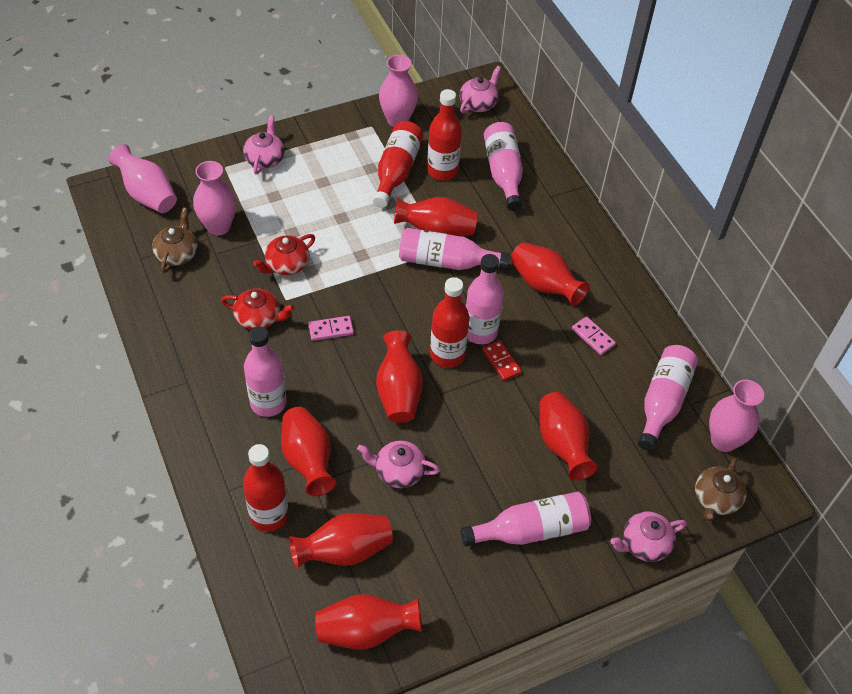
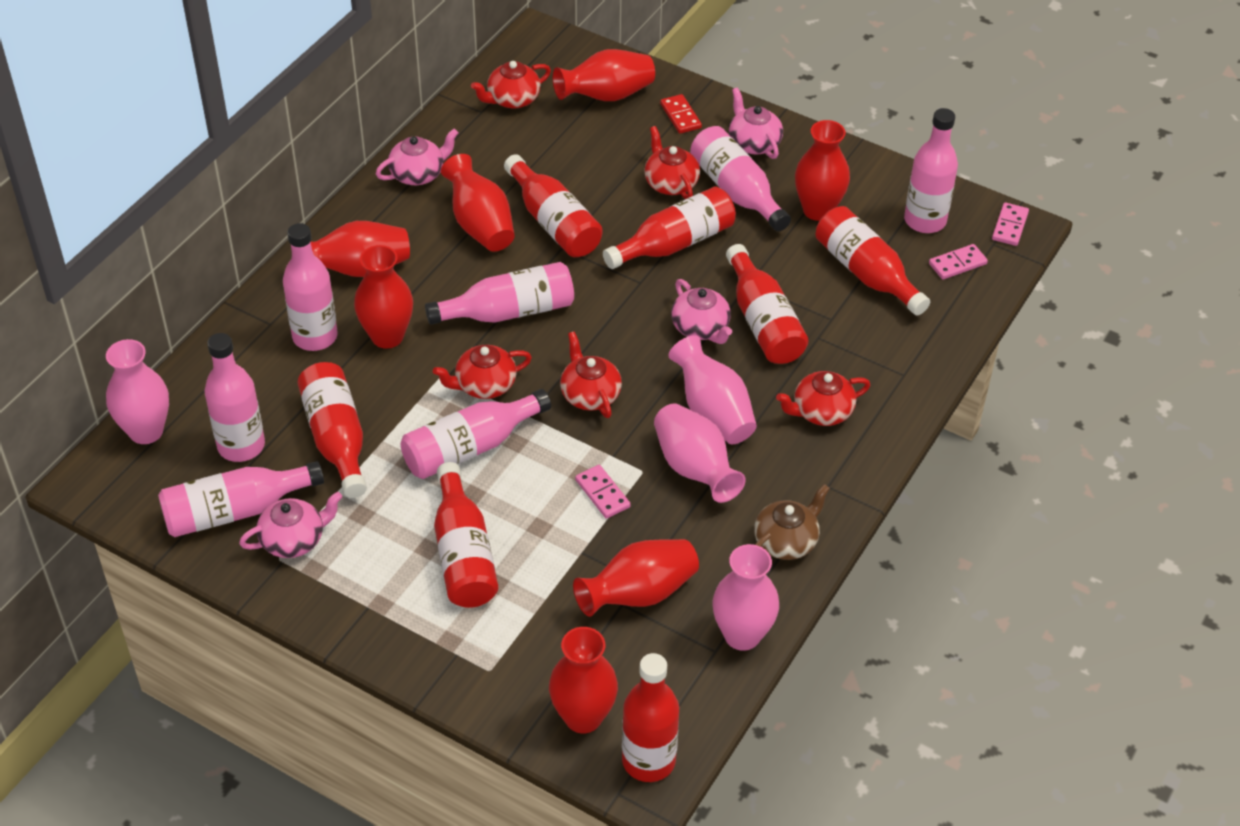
brown teapot: 2 -> 1
pink bottle: 6 -> 7
pink domino: 2 -> 3
red bottle: 4 -> 7
red teapot: 2 -> 5

